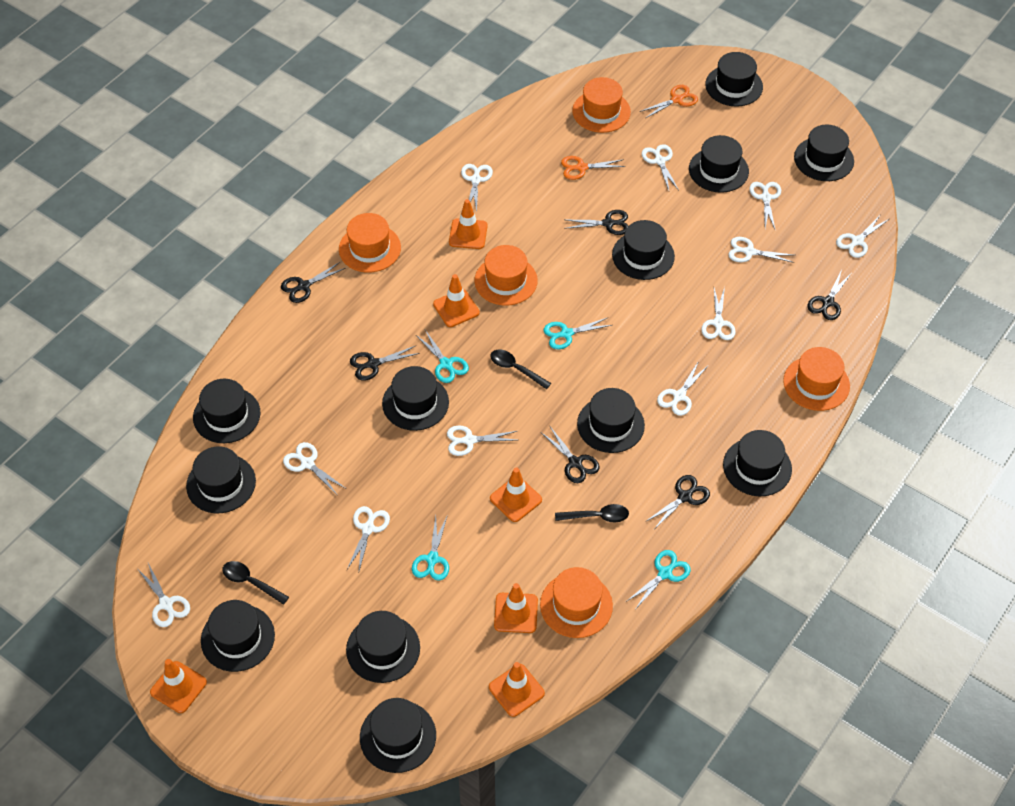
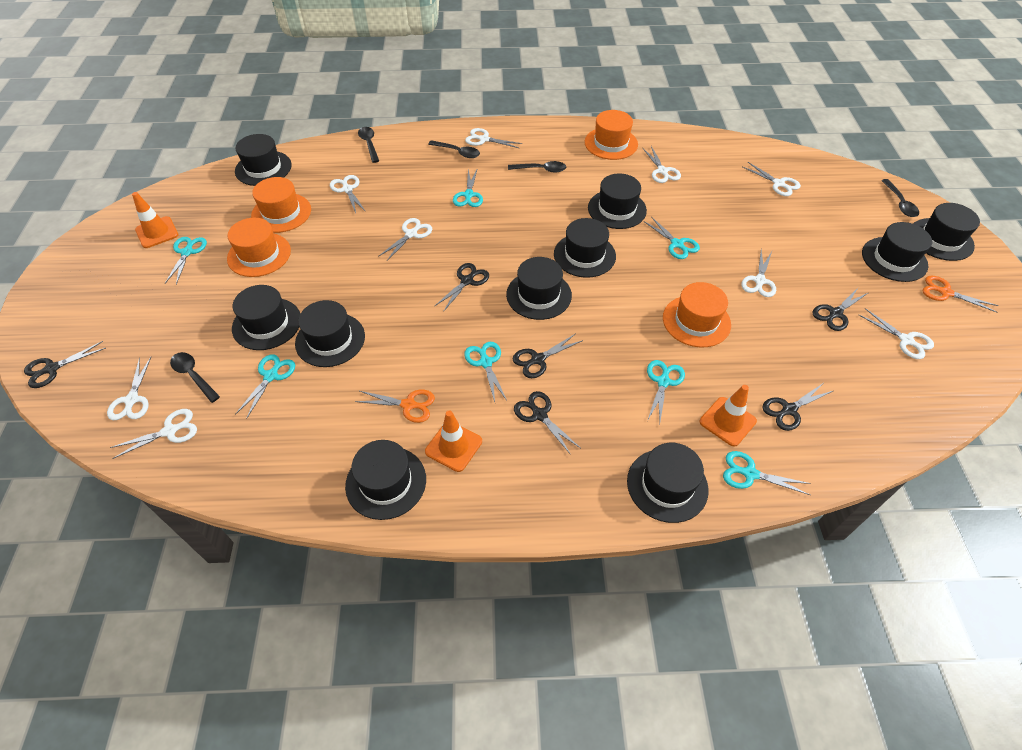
black hat: 12 -> 10
black spoon: 3 -> 5
orange hat: 5 -> 4
orange traffic cone: 6 -> 3
turquoise scissors: 4 -> 7
white scissors: 11 -> 9

